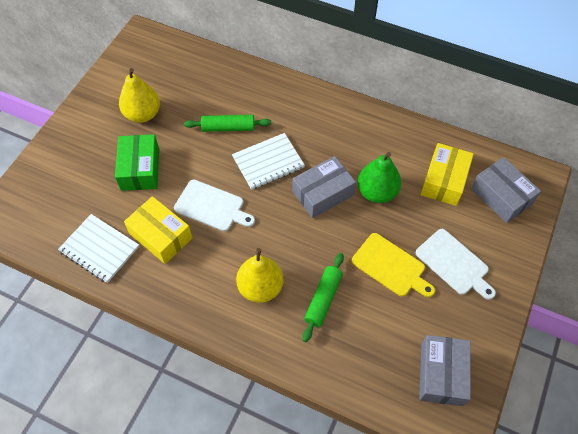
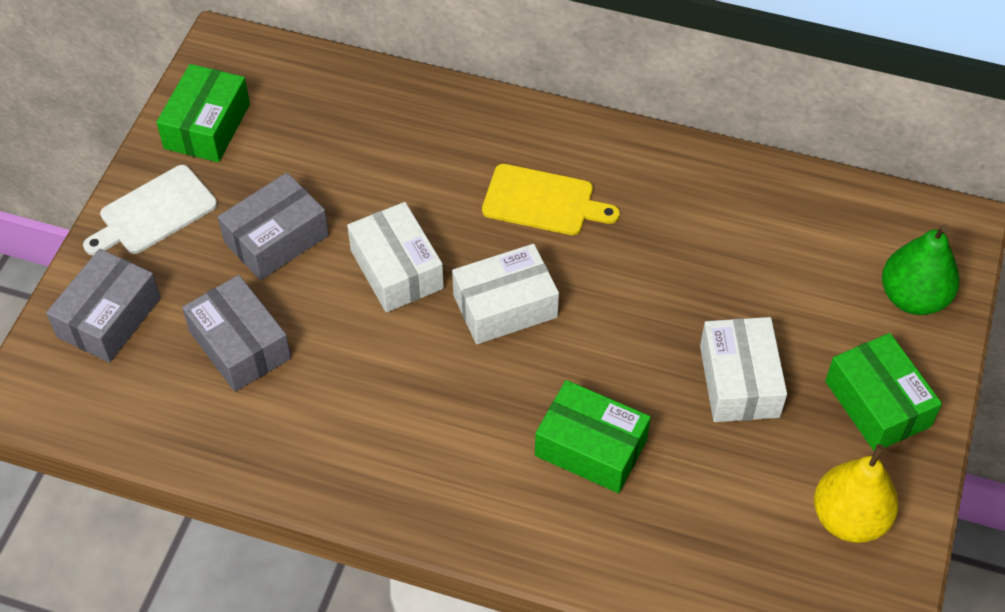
green box: 1 -> 3
green rolling pin: 2 -> 0
white box: 0 -> 3
white cutting board: 2 -> 1
white notebook: 2 -> 0
yellow box: 2 -> 0
yellow pear: 2 -> 1

